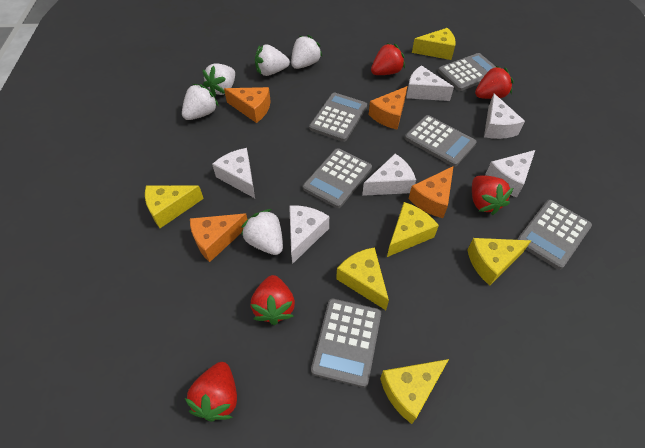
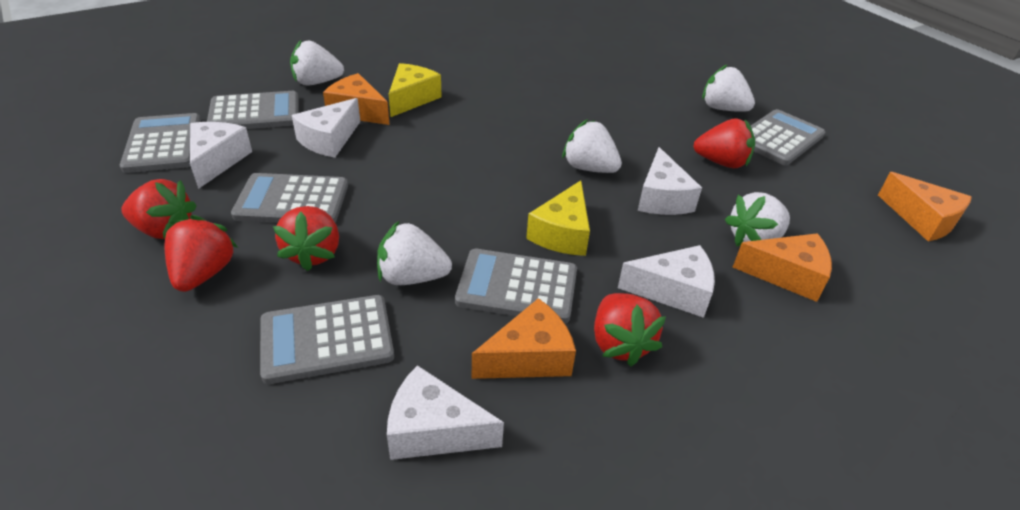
white cheese: 6 -> 5
yellow cheese: 6 -> 2

